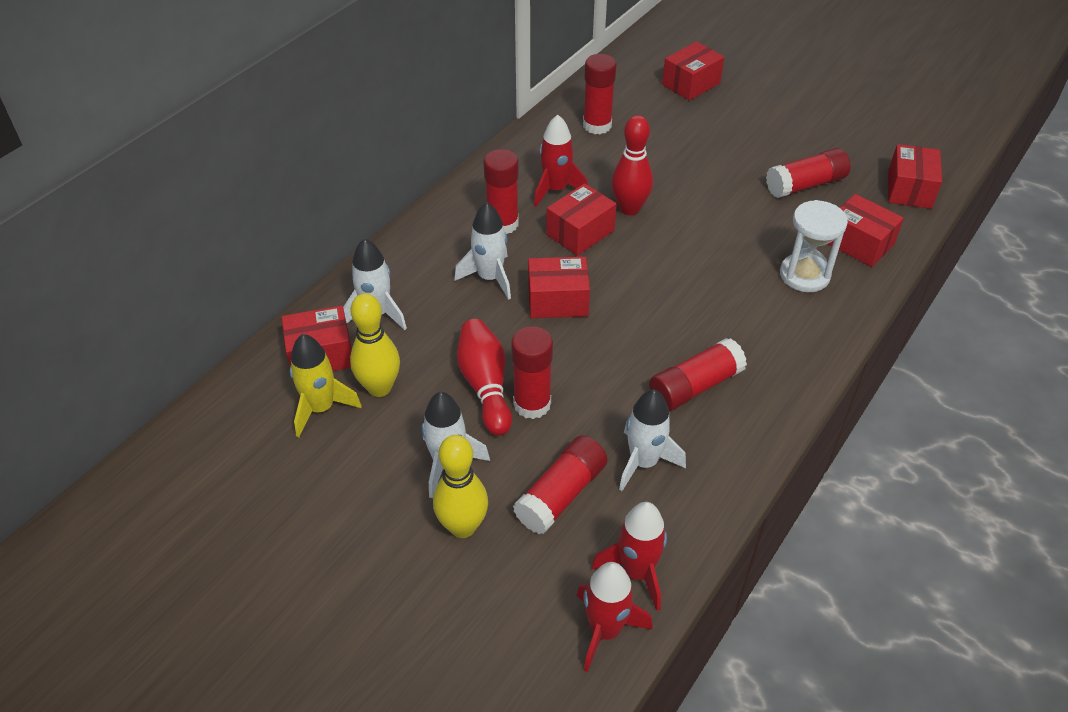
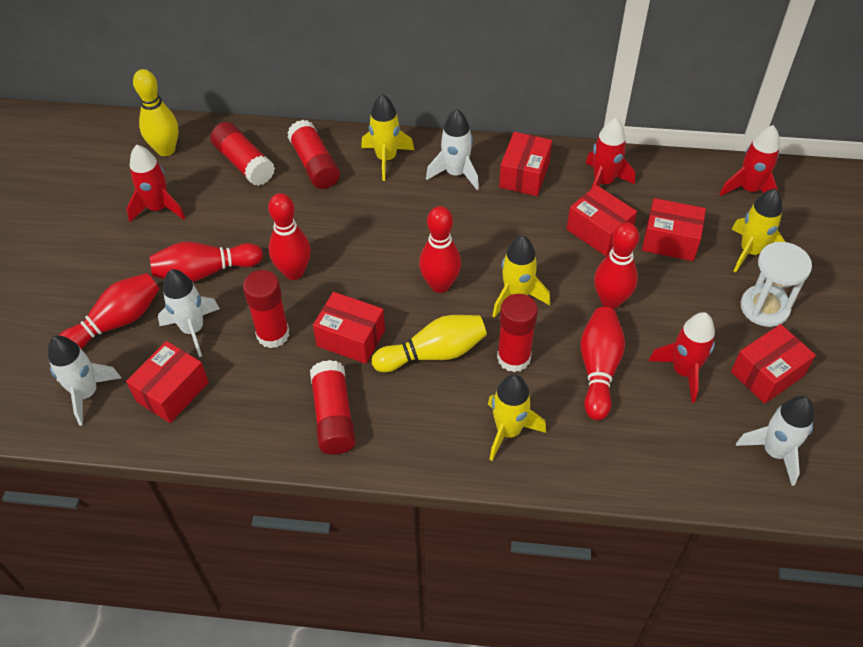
red bowling pin: 2 -> 6
red glue stick: 6 -> 5
red rocket: 3 -> 4
yellow rocket: 1 -> 4

